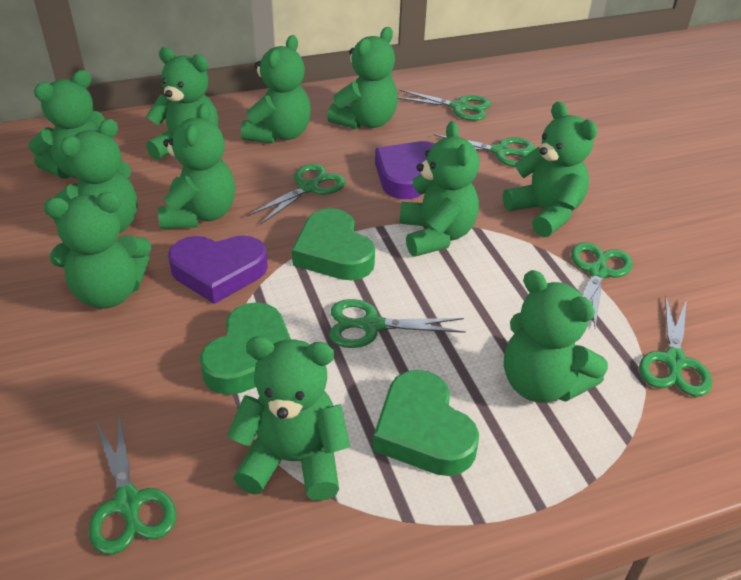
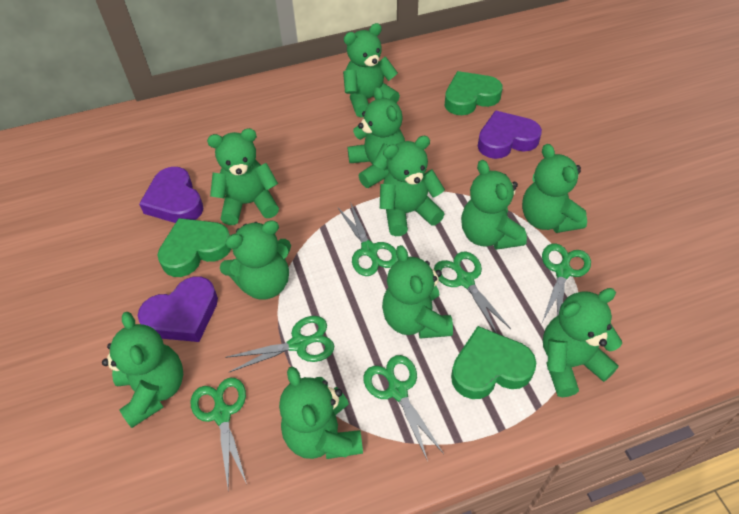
green scissors: 7 -> 6
purple heart: 2 -> 3

